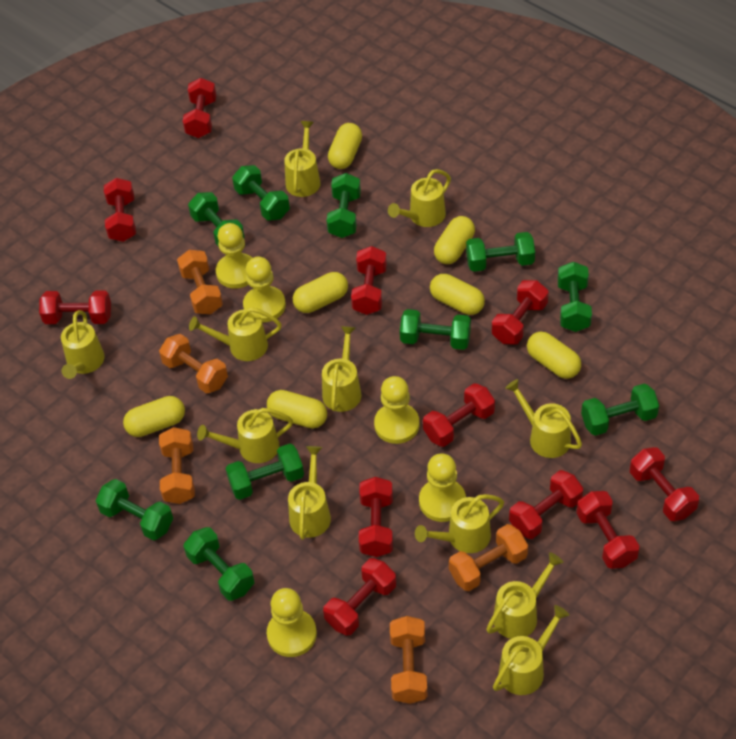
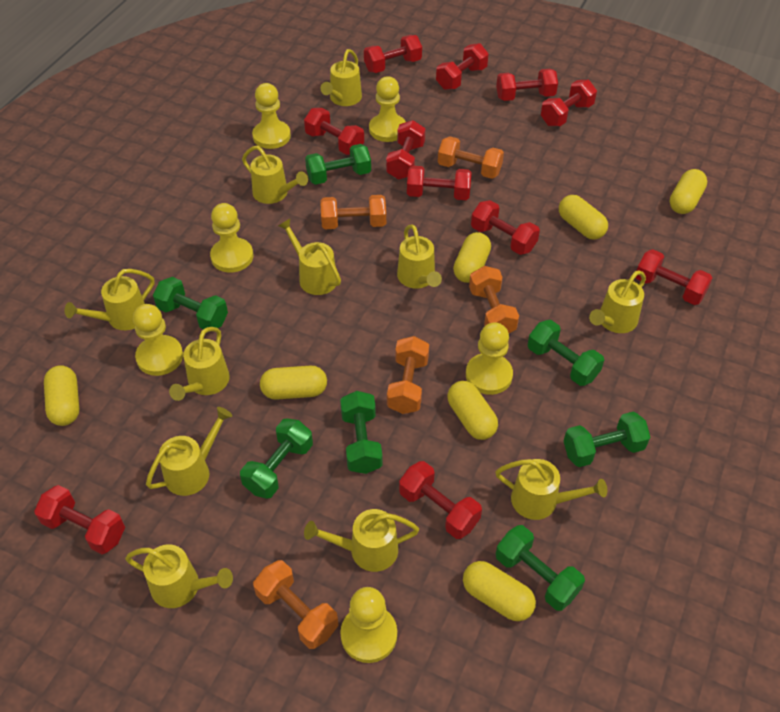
green dumbbell: 10 -> 7
yellow pawn: 5 -> 6

